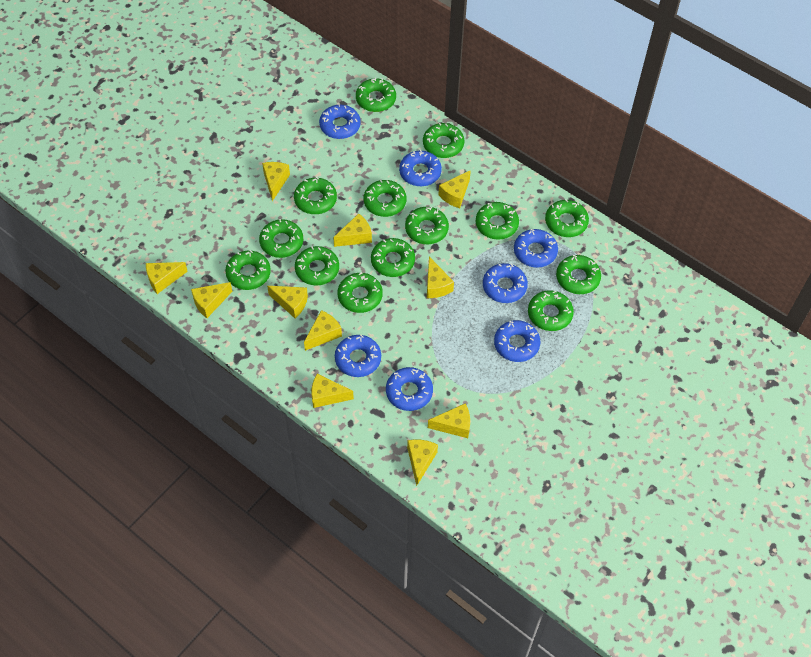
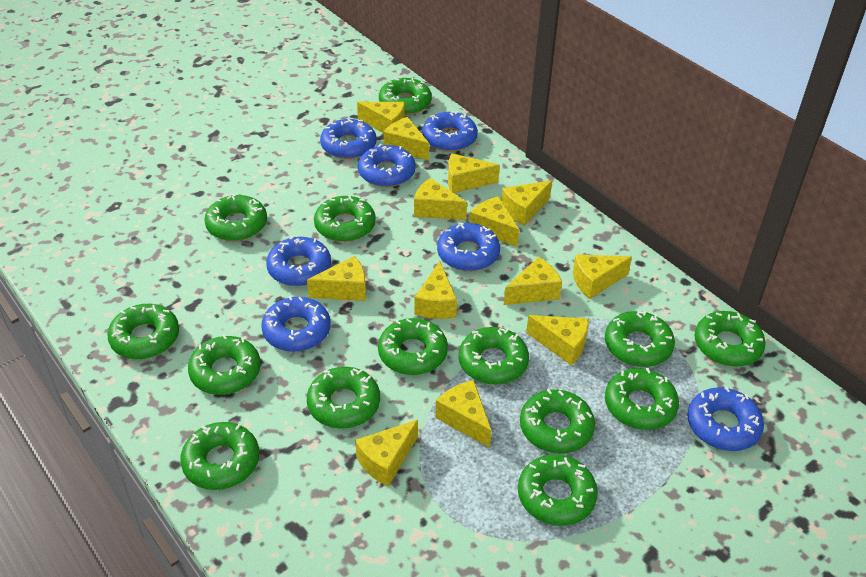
yellow cheese: 11 -> 13

